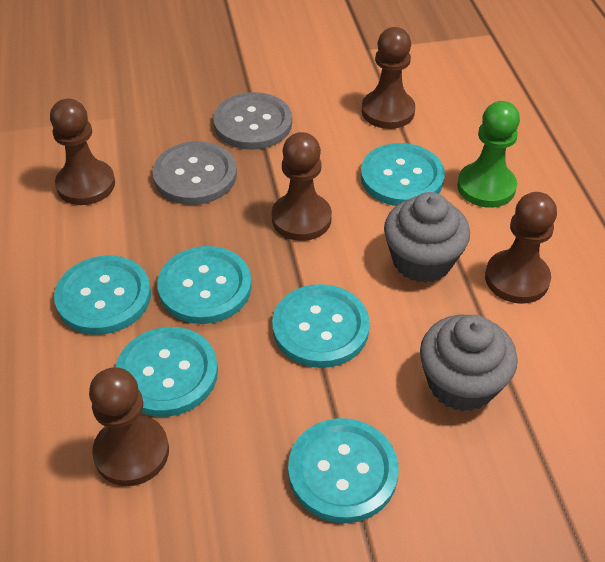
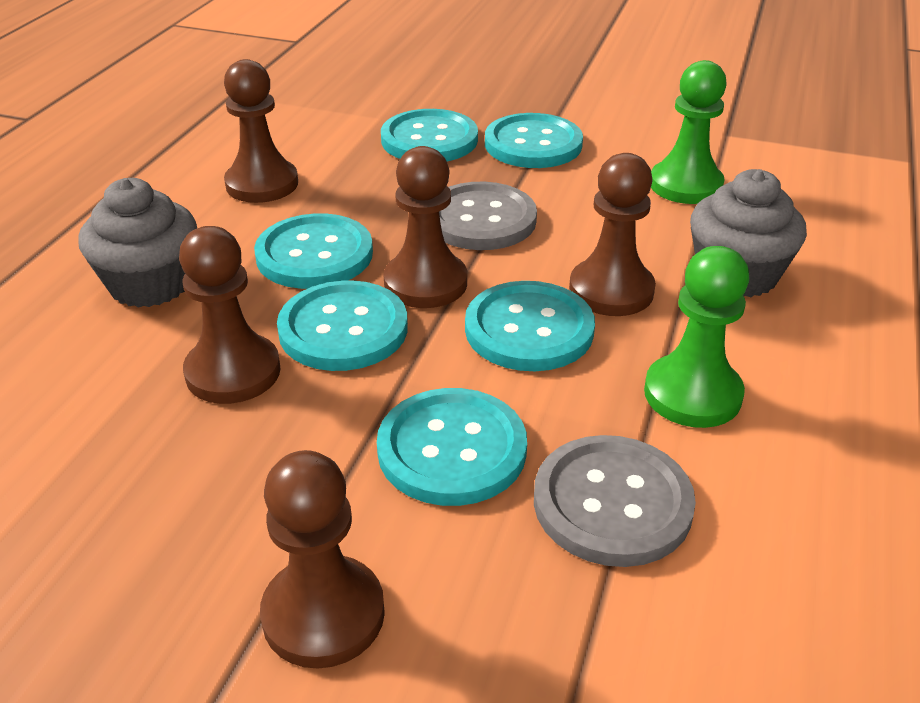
green pawn: 1 -> 2

